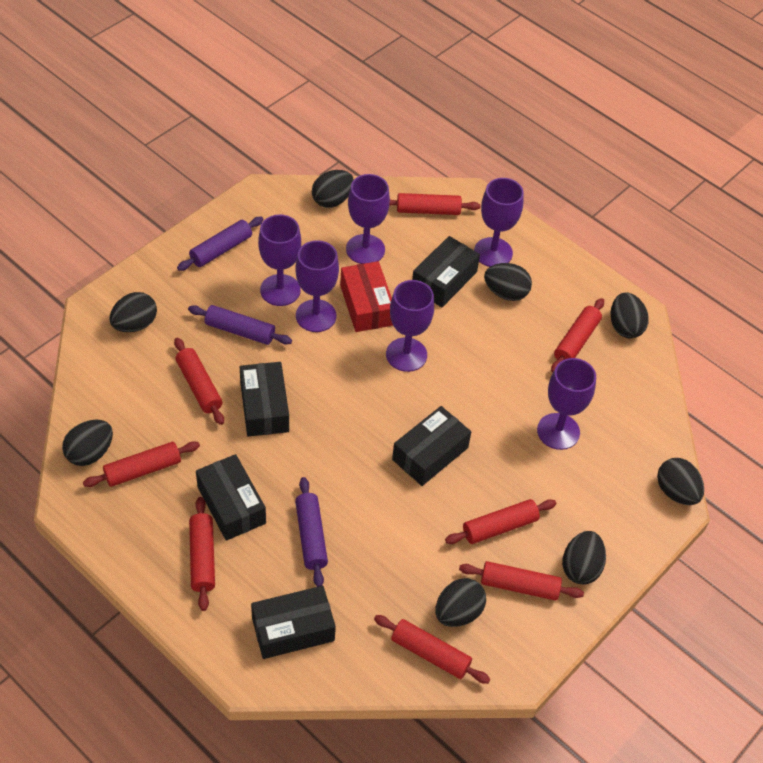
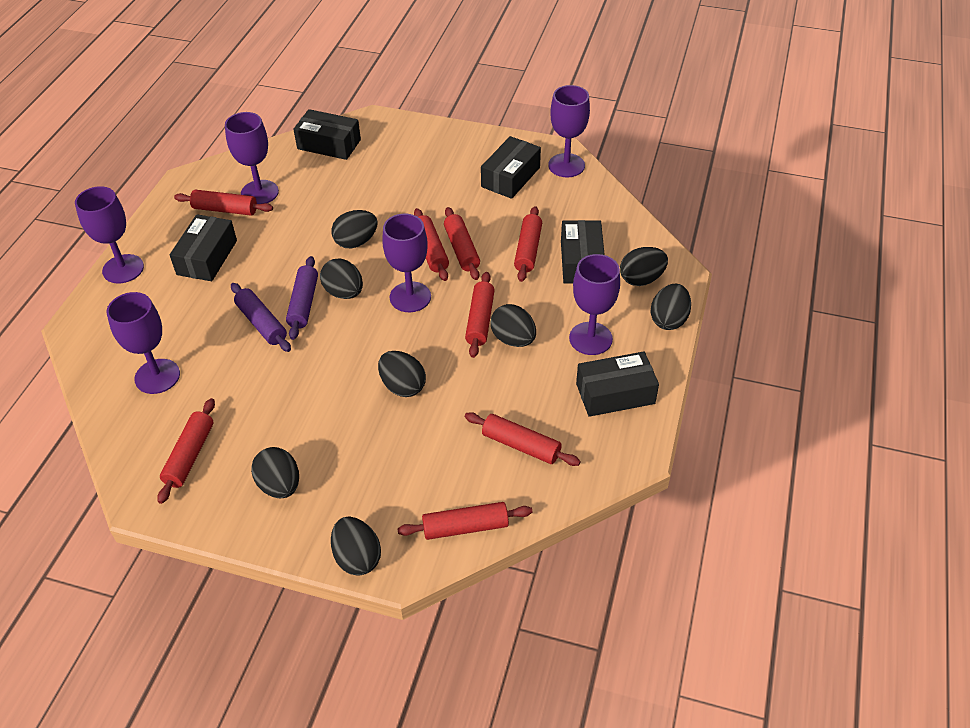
purple rolling pin: 3 -> 2
red box: 1 -> 0

